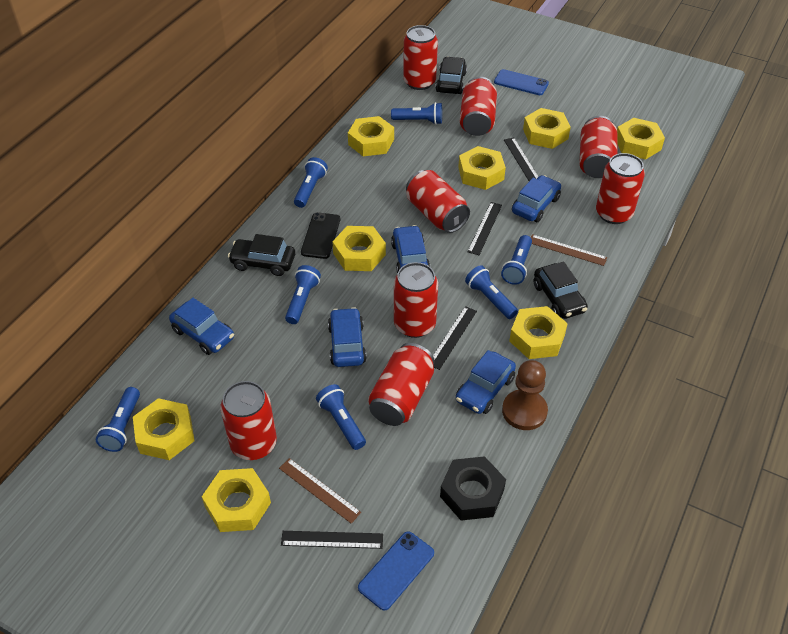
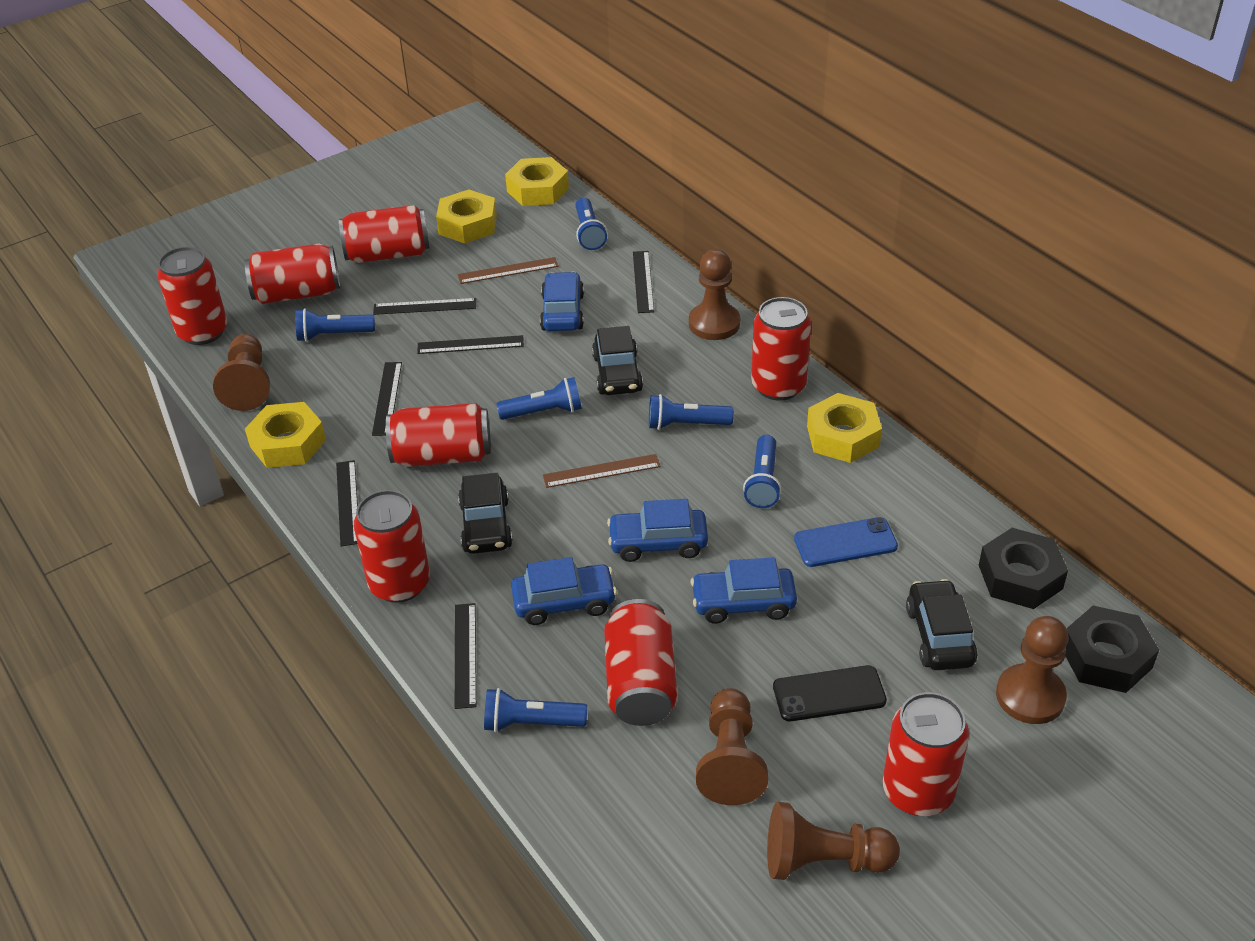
black nut: 1 -> 2
black ruler: 4 -> 6
blue car: 5 -> 4
blue flashlight: 7 -> 6
blue phone: 2 -> 1
brown pawn: 1 -> 5
yellow nut: 8 -> 4

